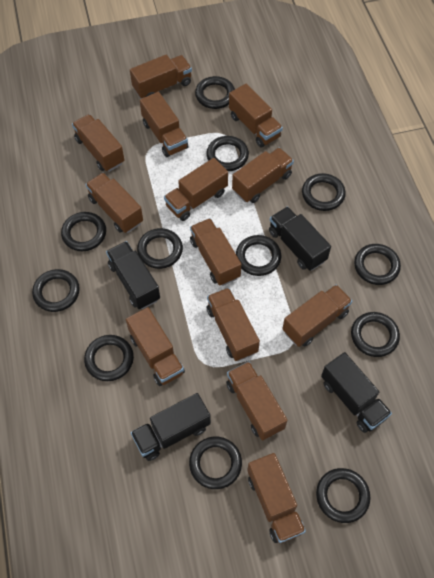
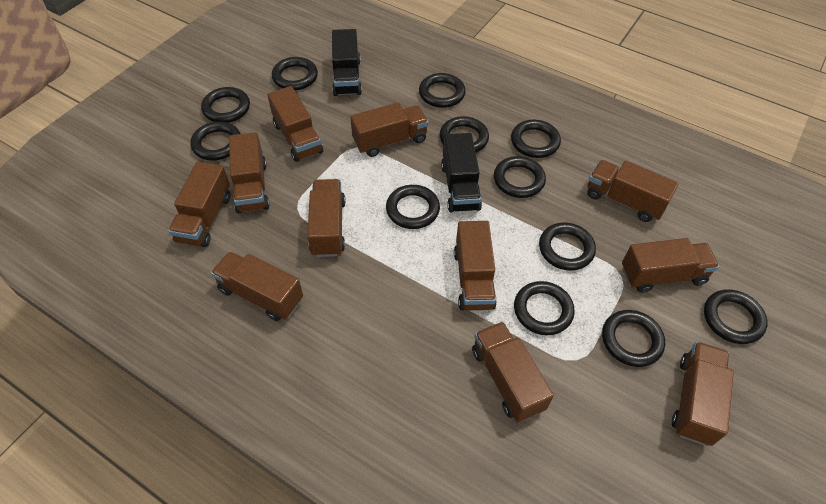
black truck: 4 -> 2
brown truck: 13 -> 11

